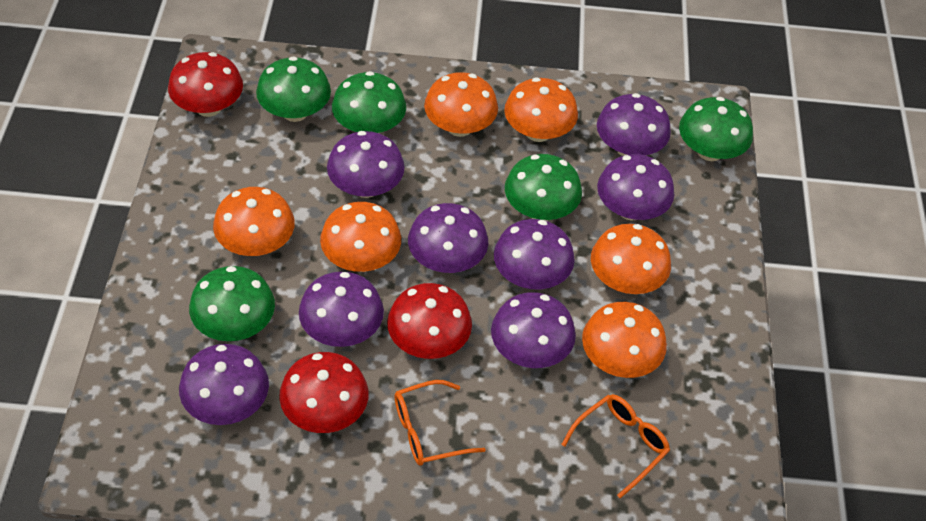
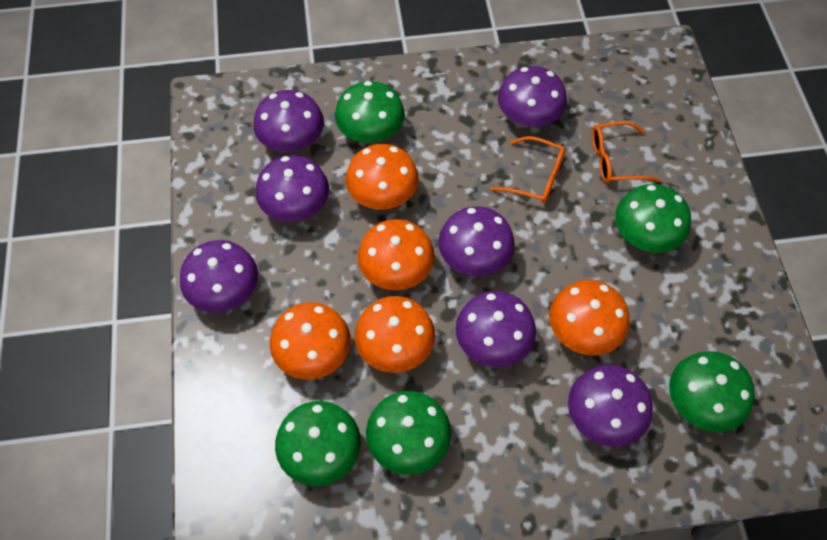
orange mushroom: 6 -> 5
purple mushroom: 8 -> 7
red mushroom: 3 -> 0

